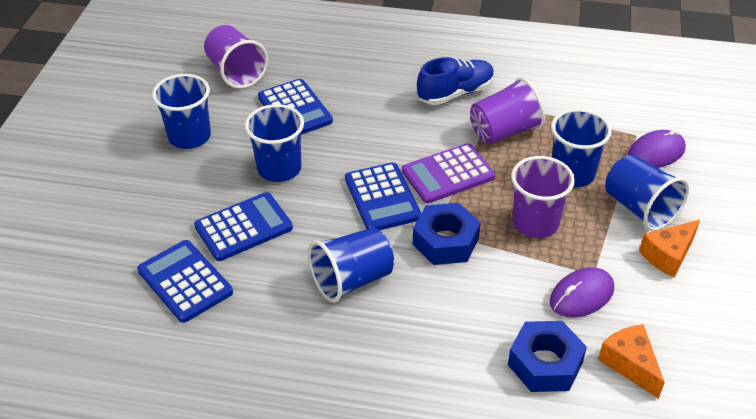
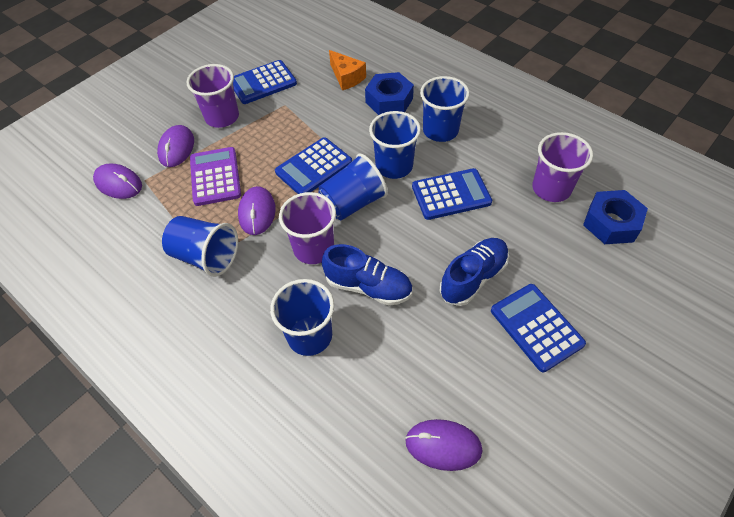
blue shoe: 1 -> 2
orange cheese: 2 -> 1
purple mouse: 2 -> 4

